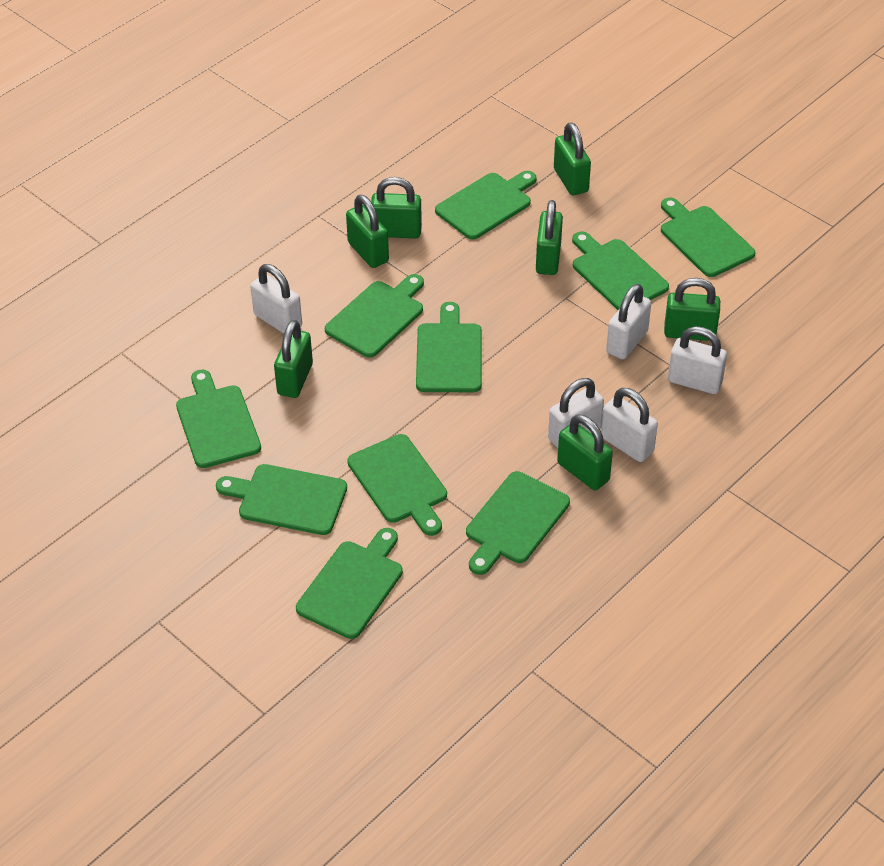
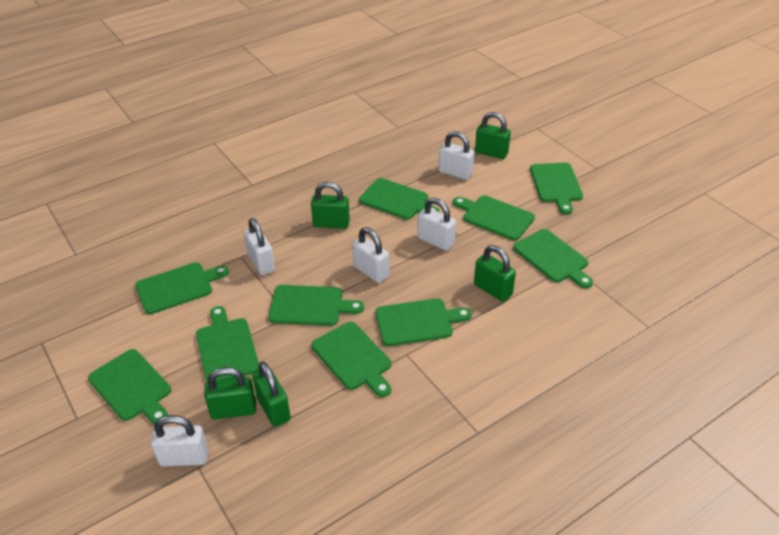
green padlock: 7 -> 5

